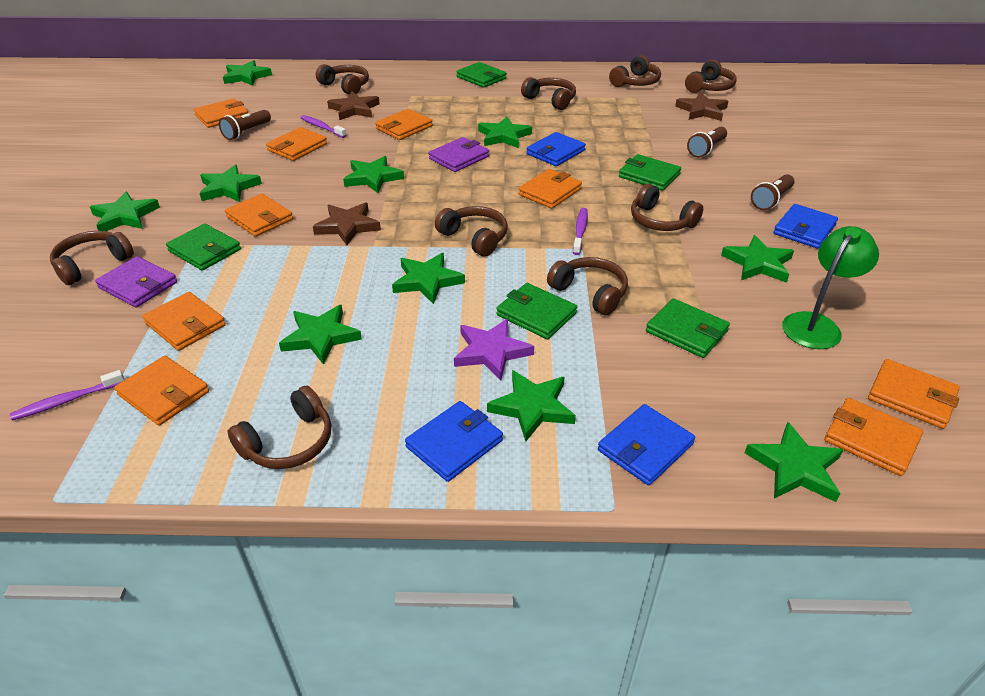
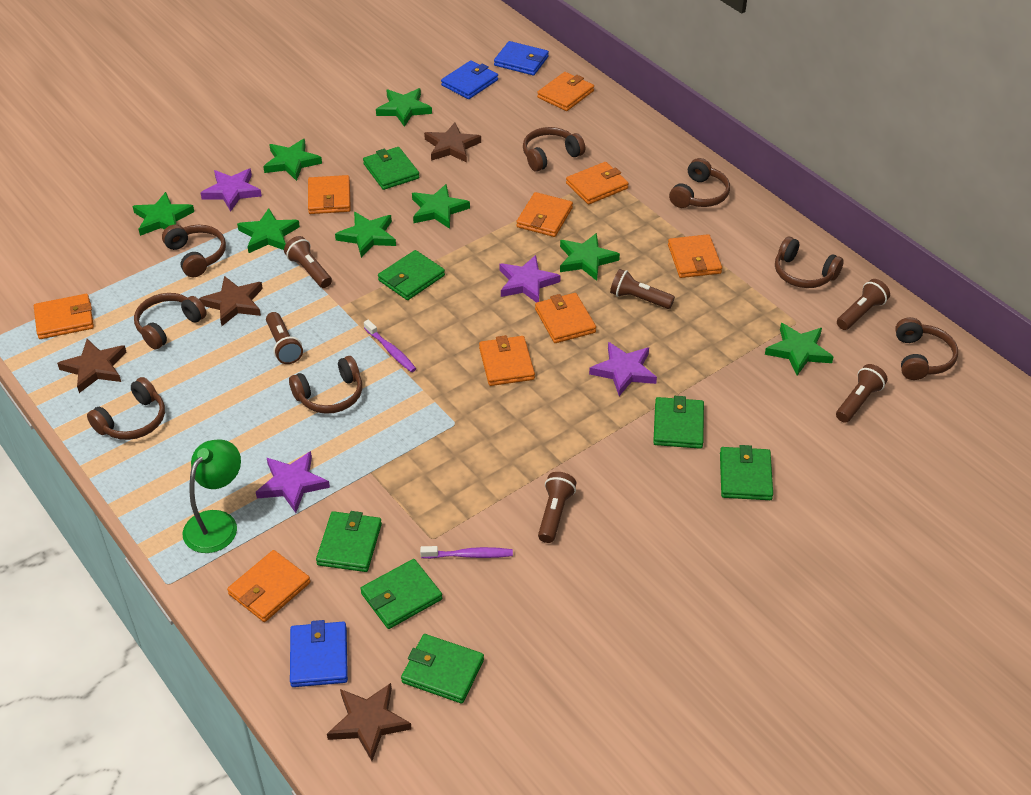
blue wallet: 4 -> 3
brown flashlight: 3 -> 6
brown headphones: 9 -> 8
brown star: 3 -> 4
green star: 10 -> 8
green wallet: 5 -> 7
purple star: 1 -> 4
purple toothbrush: 3 -> 2
purple wallet: 2 -> 0

